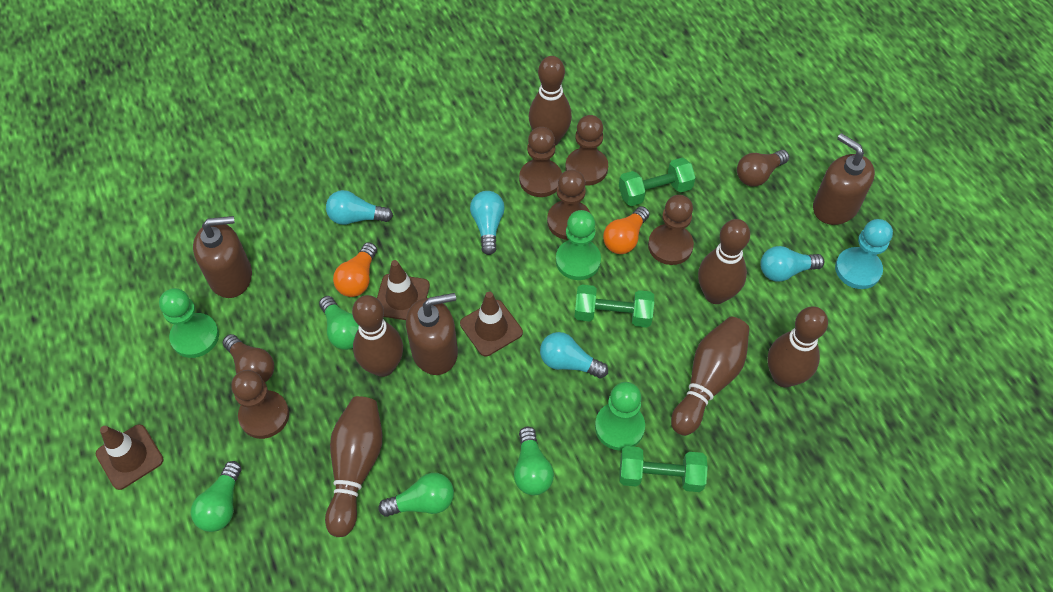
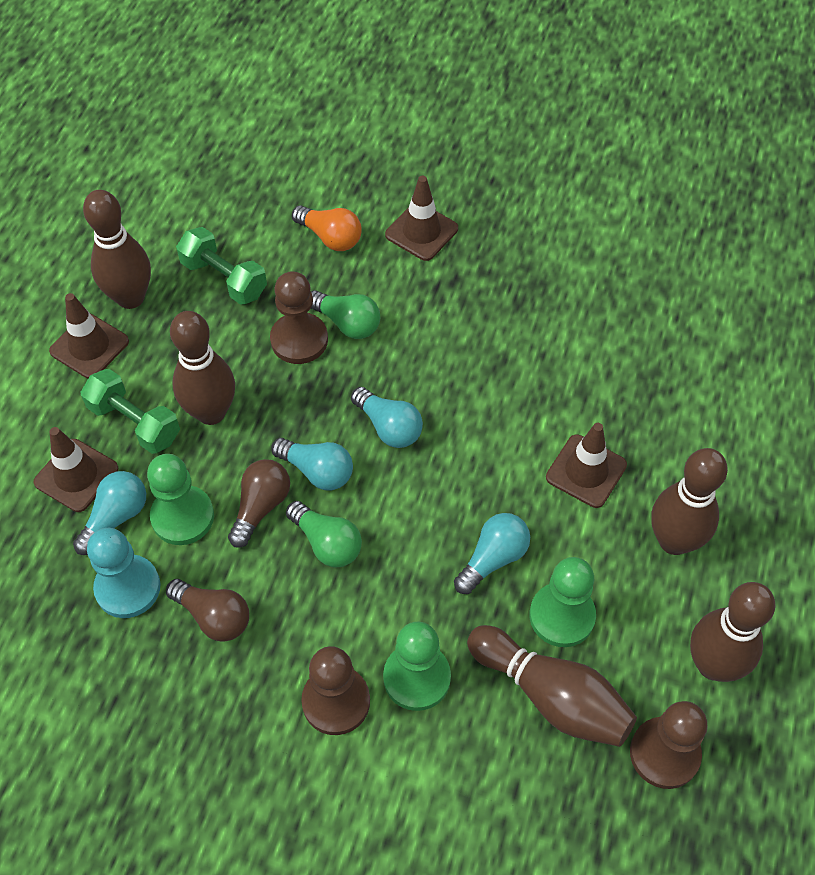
brown bowling pin: 6 -> 5
brown pawn: 5 -> 3
brown soap dispenser: 3 -> 0
brown traffic cone: 3 -> 4
green dumbbell: 3 -> 2
green light bulb: 4 -> 2
orange light bulb: 2 -> 1

